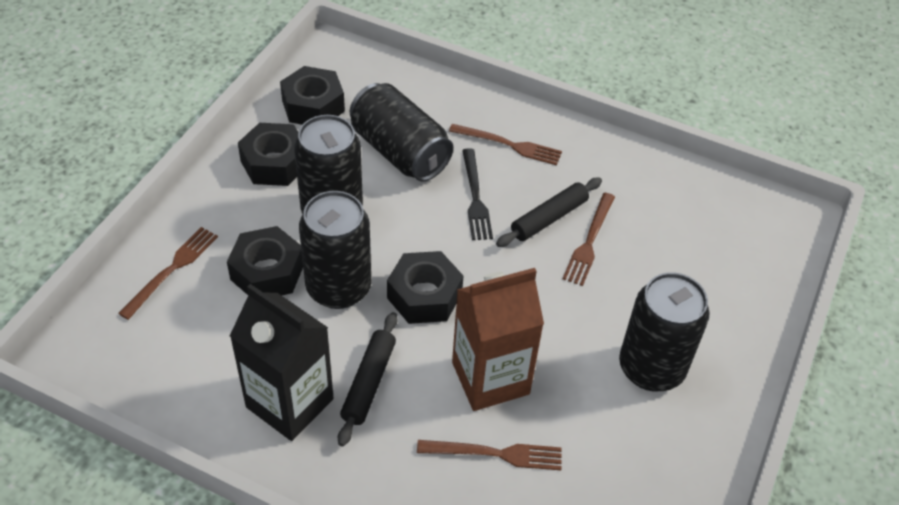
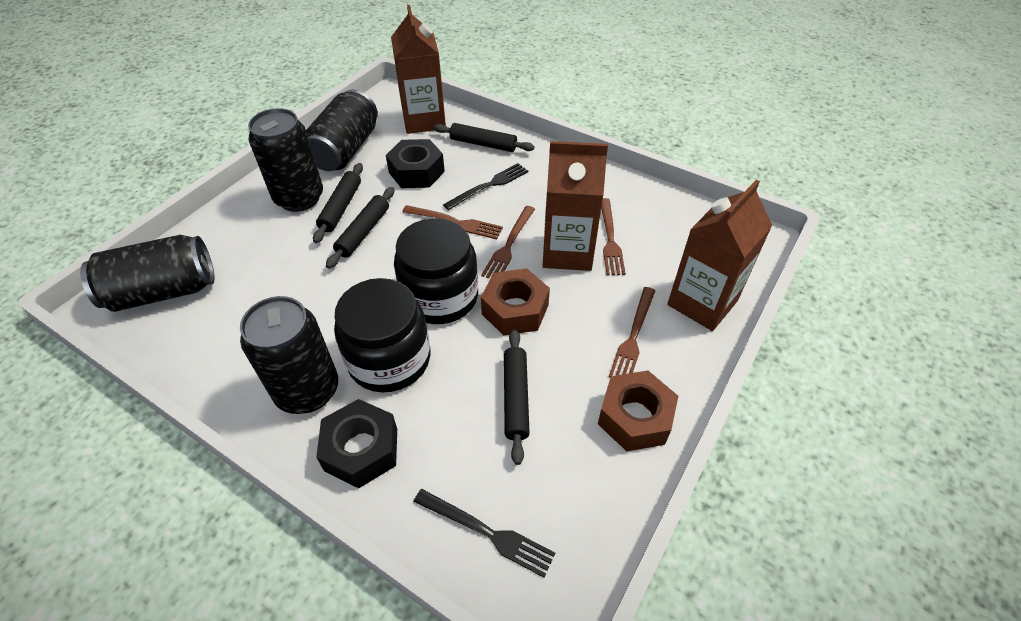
black carton: 1 -> 0
black fork: 1 -> 2
black jar: 0 -> 2
black nut: 4 -> 2
black rolling pin: 2 -> 4
brown carton: 1 -> 3
brown nut: 0 -> 2

